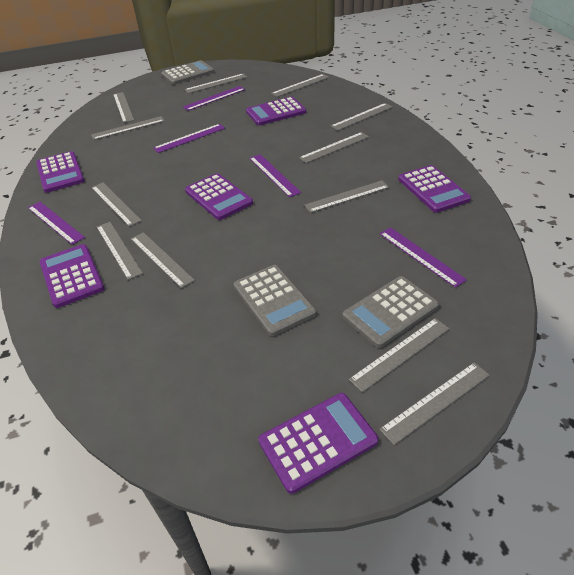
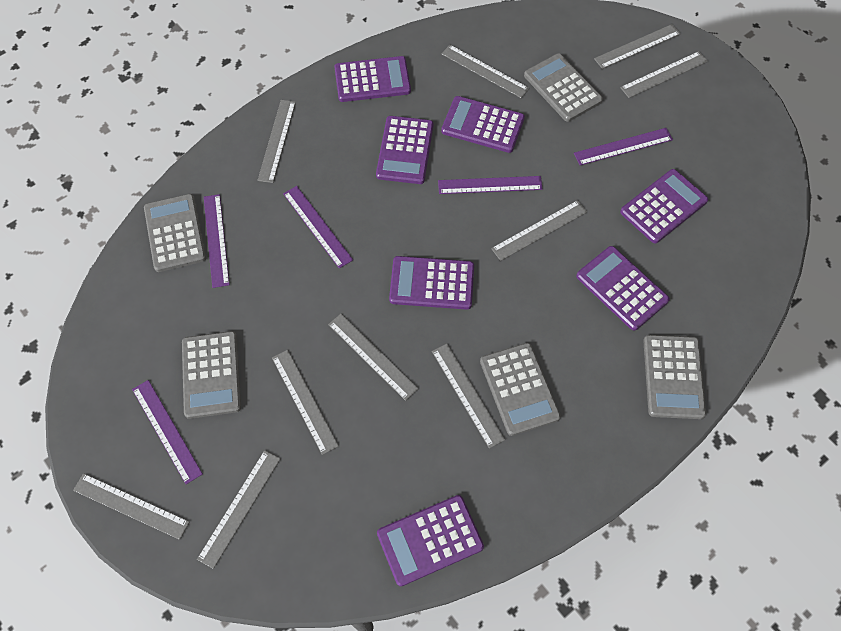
grey calculator: 3 -> 5
grey ruler: 12 -> 10
purple calculator: 6 -> 7

